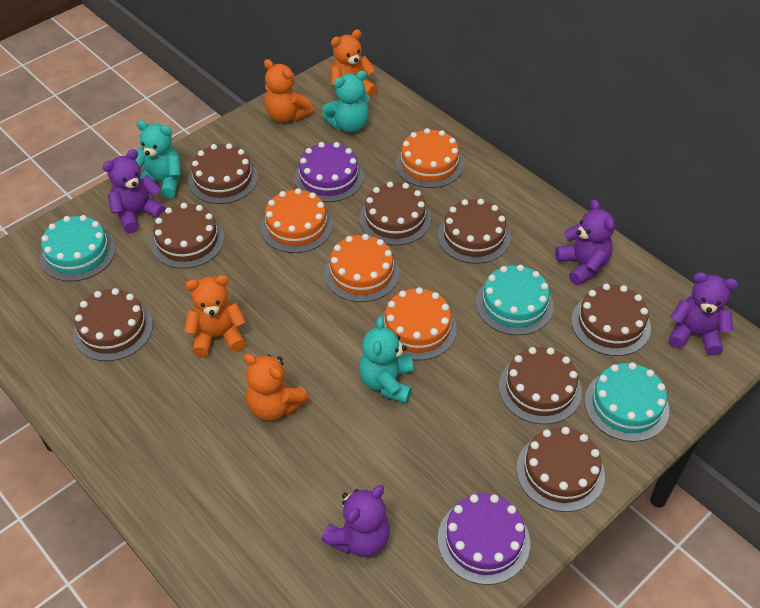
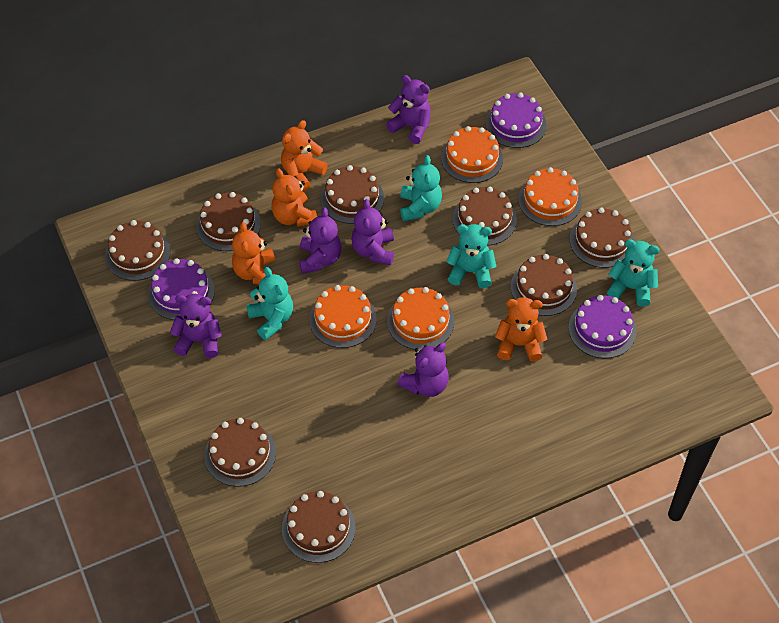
purple cake: 2 -> 3
purple teddy bear: 4 -> 5
turquoise cake: 3 -> 0
turquoise teddy bear: 3 -> 4

